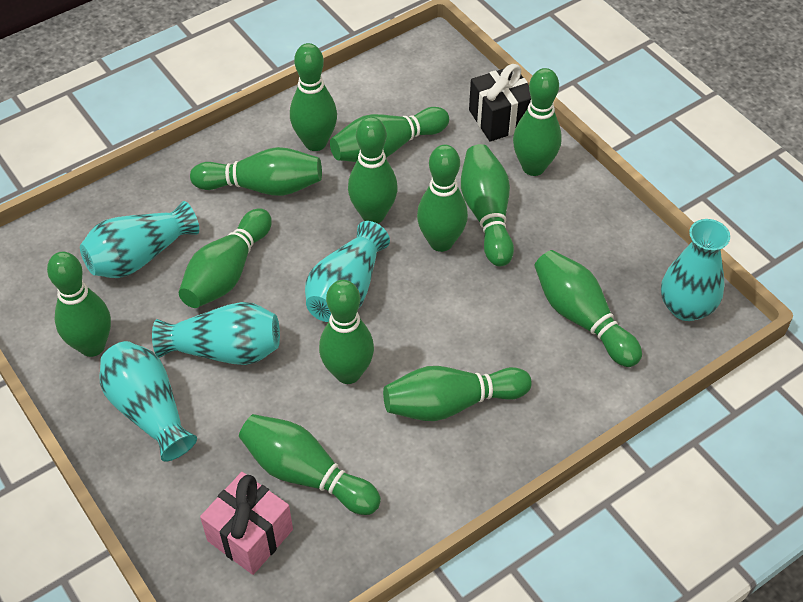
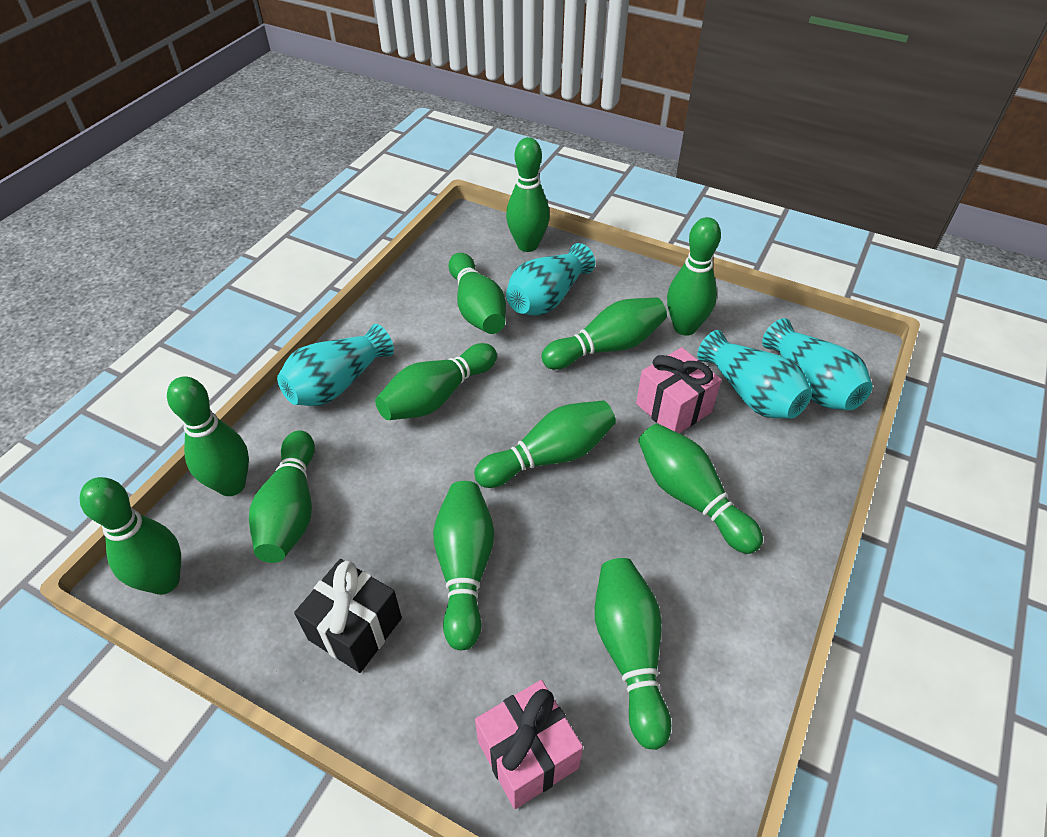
green bowling pin: 13 -> 12
pink gift: 1 -> 2
turquoise vase: 5 -> 4

